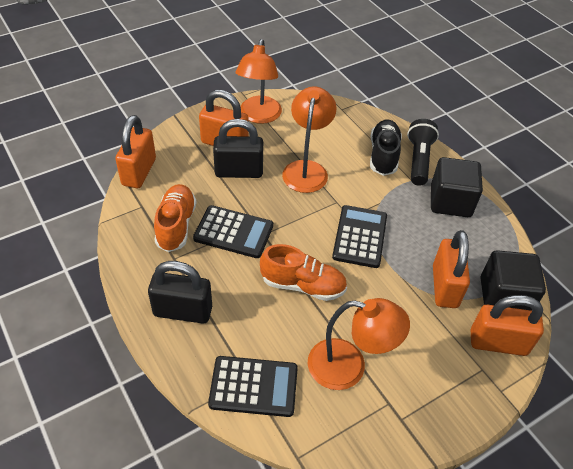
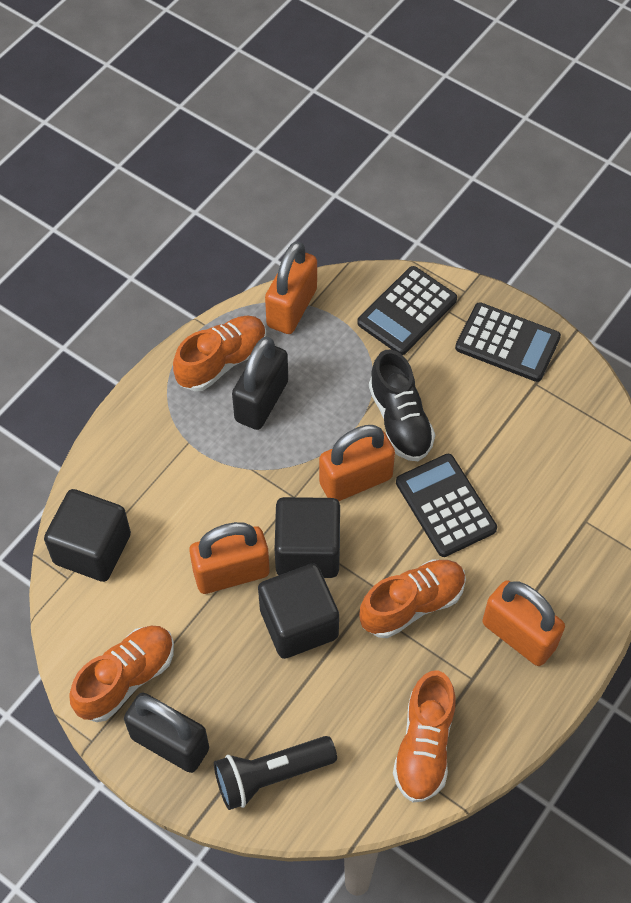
black cube: 2 -> 3
orange lamp: 3 -> 0
orange shoe: 2 -> 4

